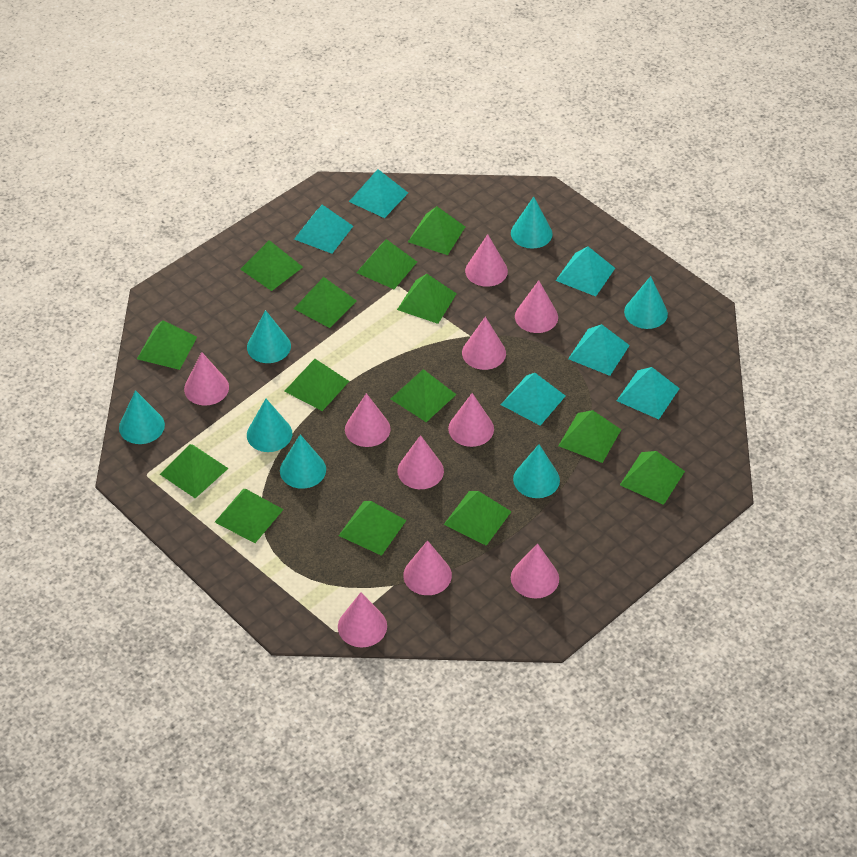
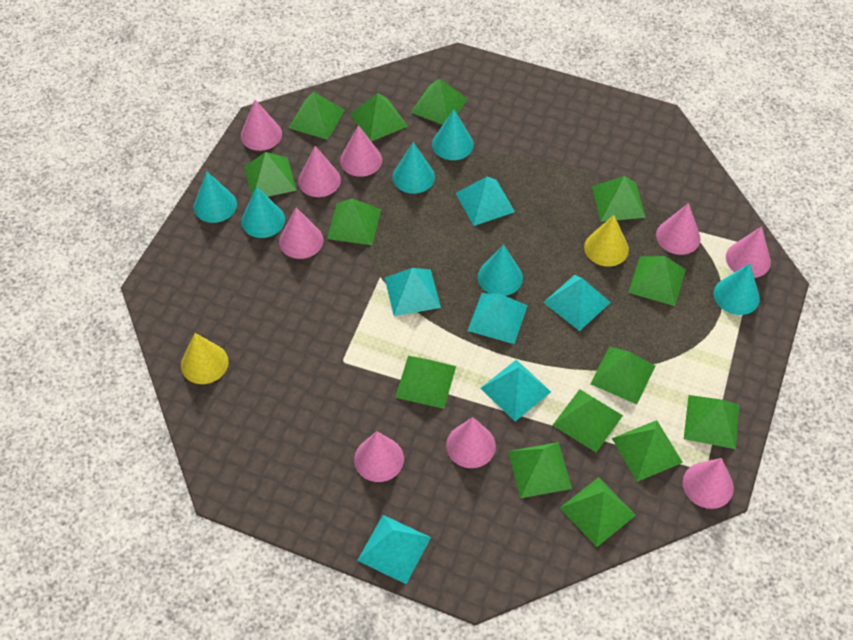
pink cone: 10 -> 9
turquoise cone: 7 -> 6
yellow cone: 0 -> 2

